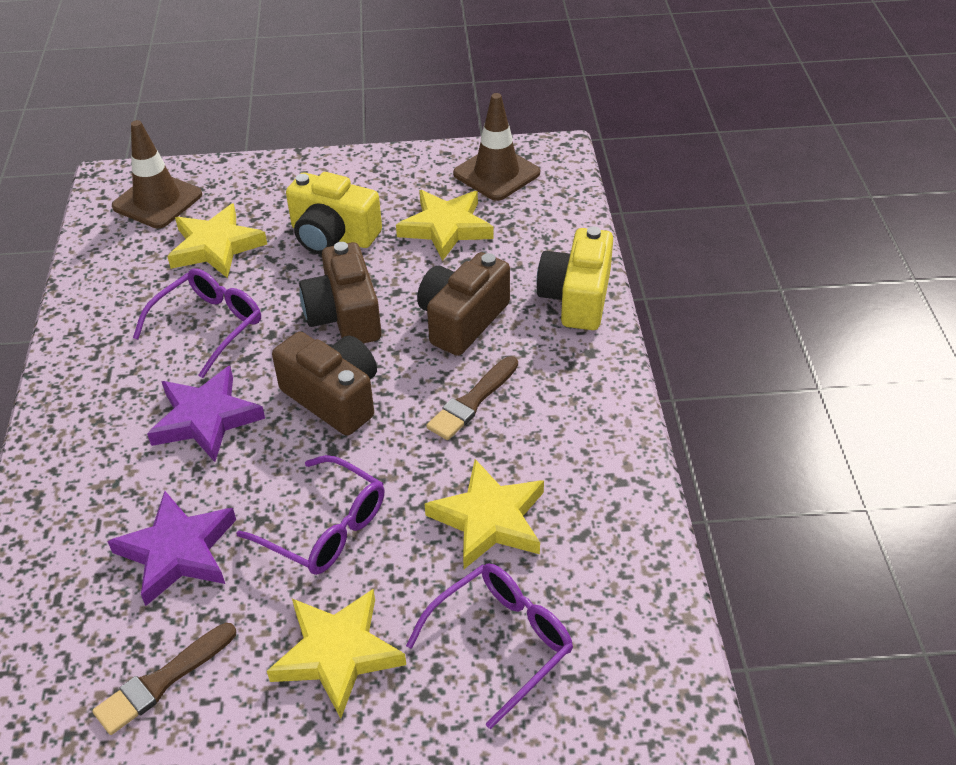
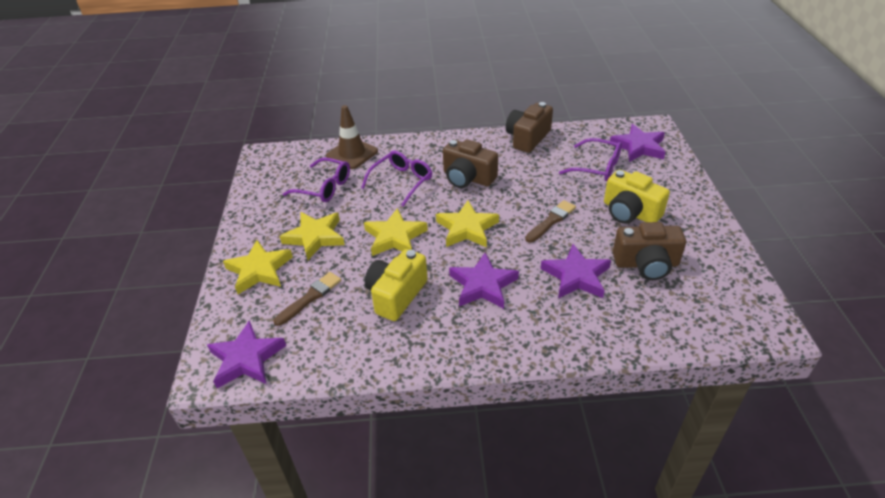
brown traffic cone: 2 -> 1
purple star: 2 -> 4

